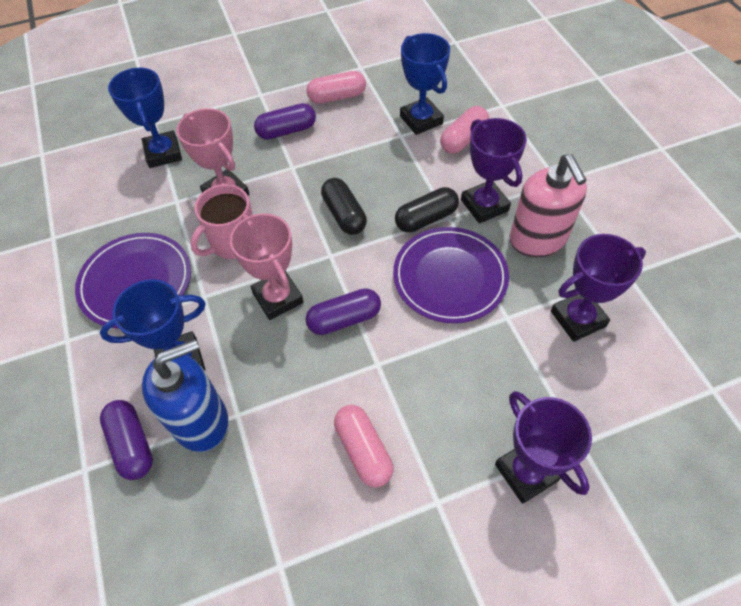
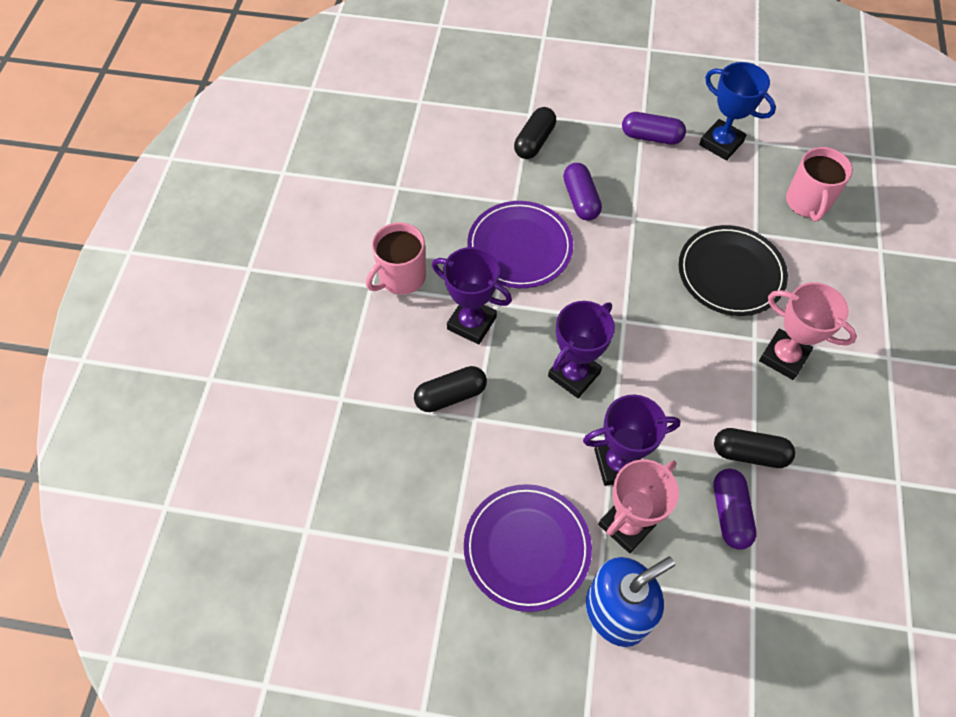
black capsule: 2 -> 3
black plate: 0 -> 1
blue trophy: 3 -> 1
pink capsule: 3 -> 0
pink mug: 1 -> 2
pink soap dispenser: 1 -> 0

